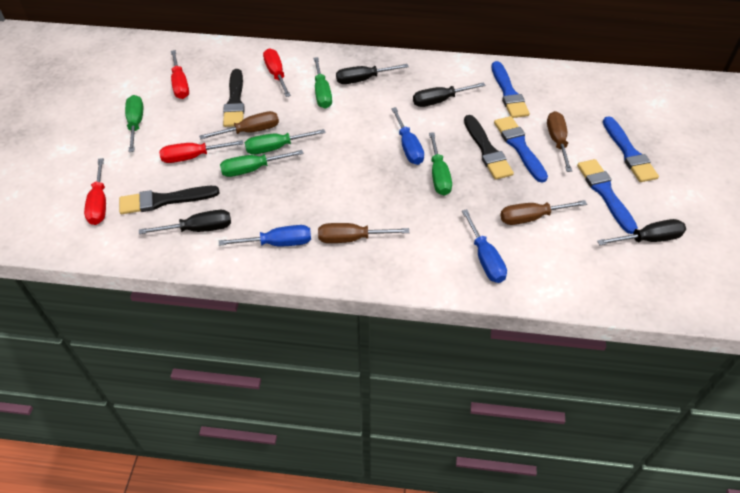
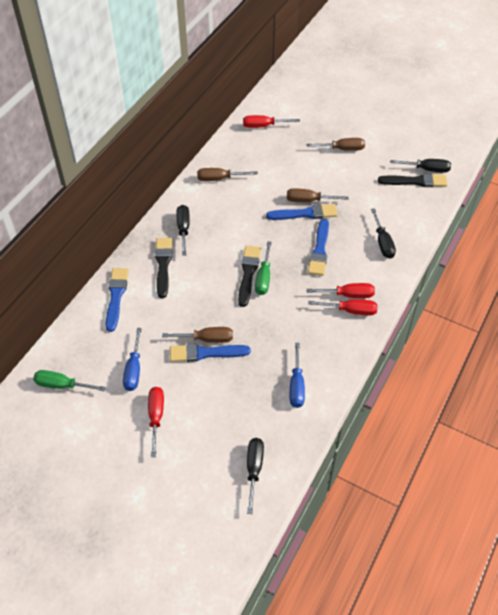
blue screwdriver: 3 -> 2
green screwdriver: 5 -> 2

